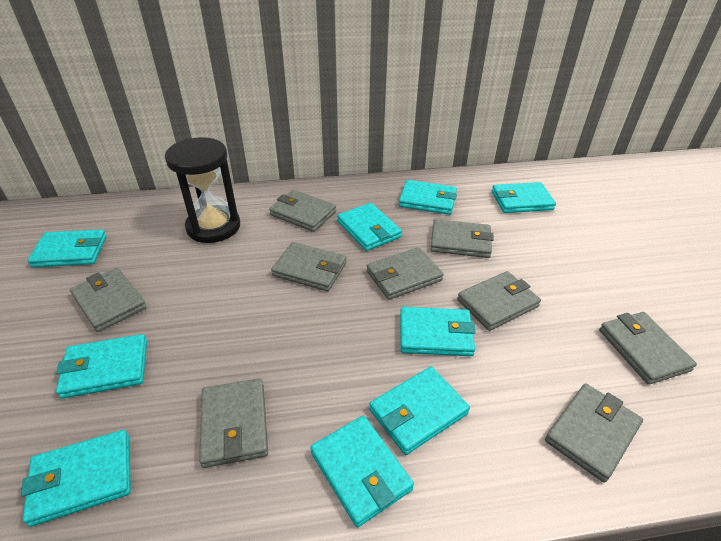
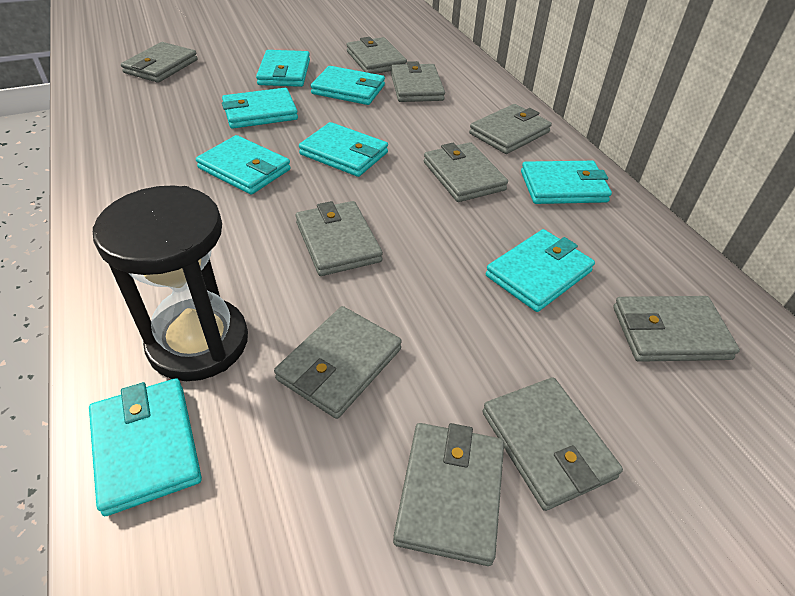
grey wallet: 9 -> 10
turquoise wallet: 9 -> 8

